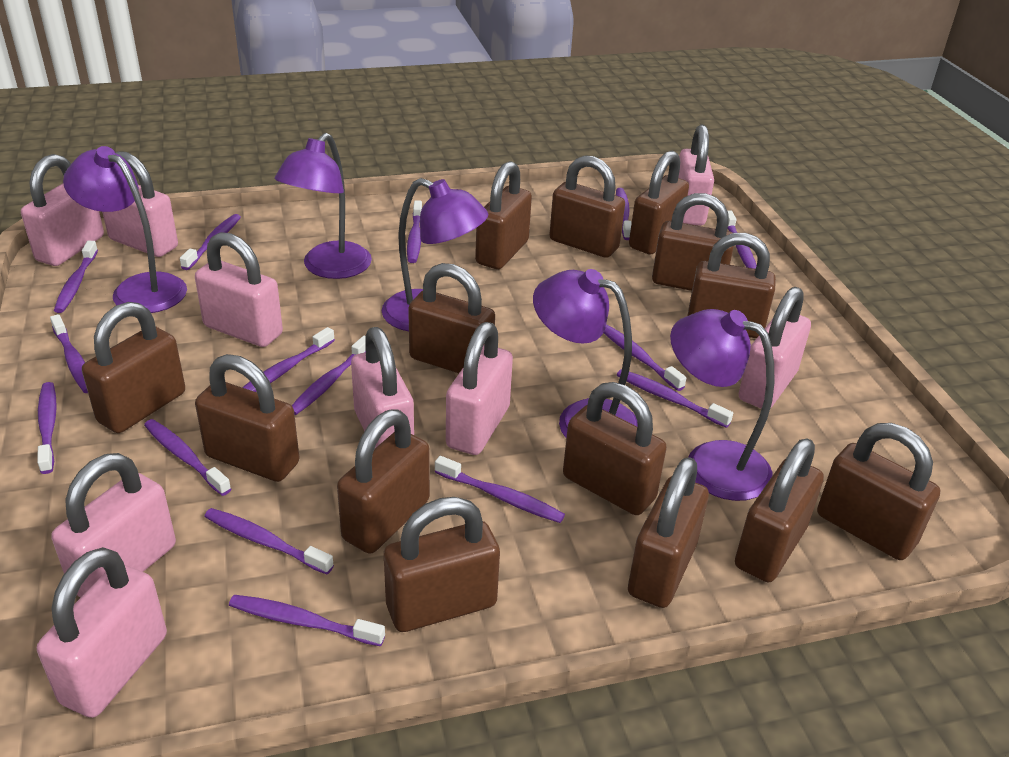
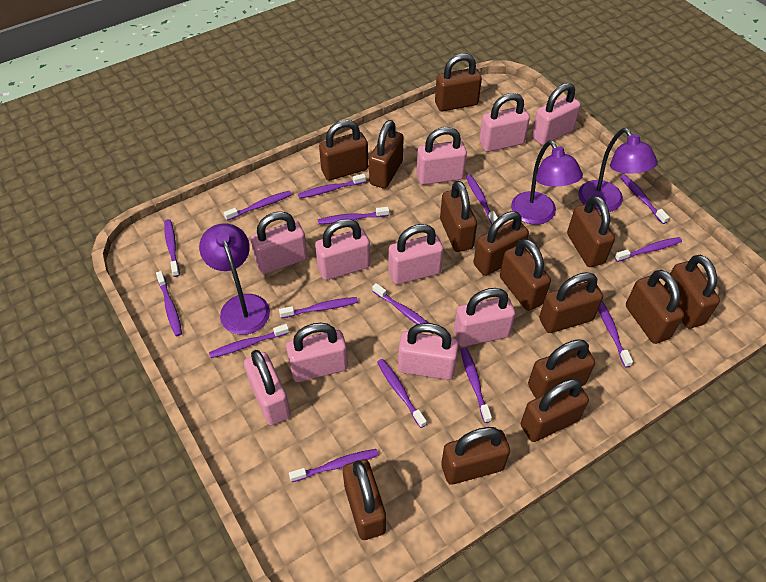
pink padlock: 9 -> 10
purple lamp: 5 -> 3

